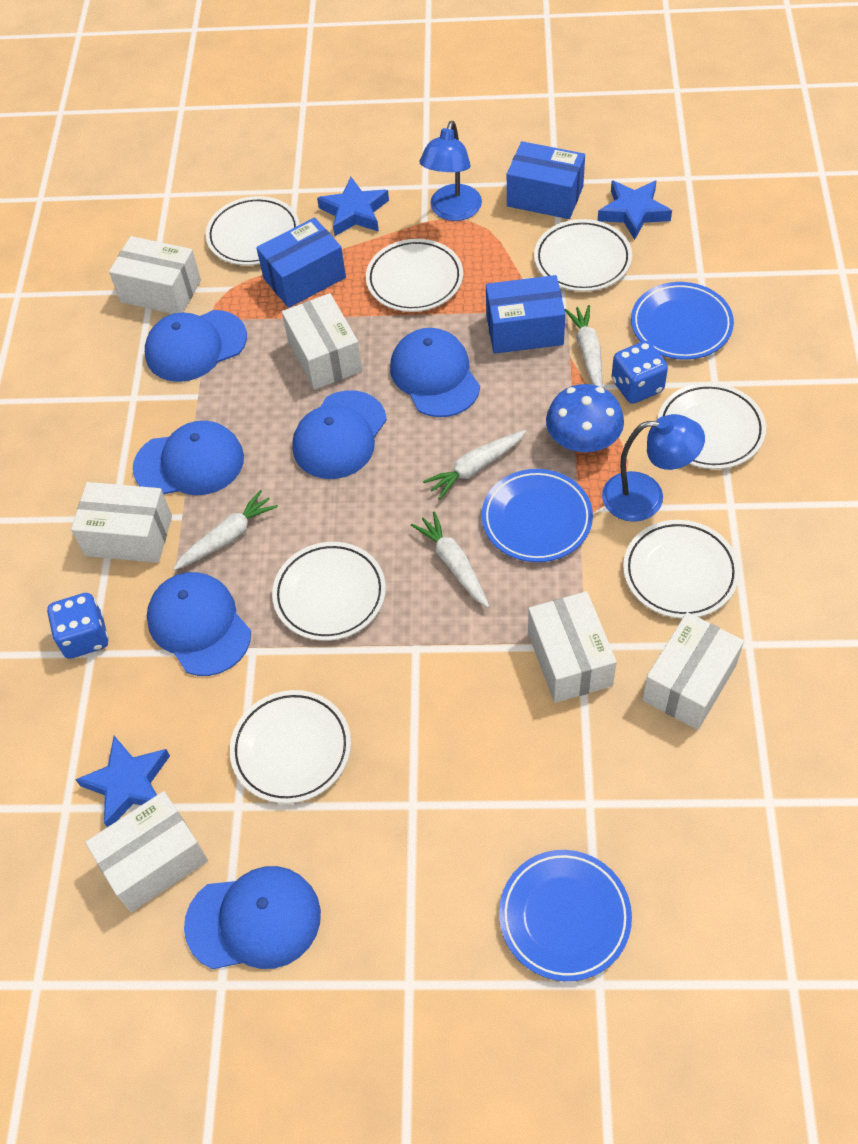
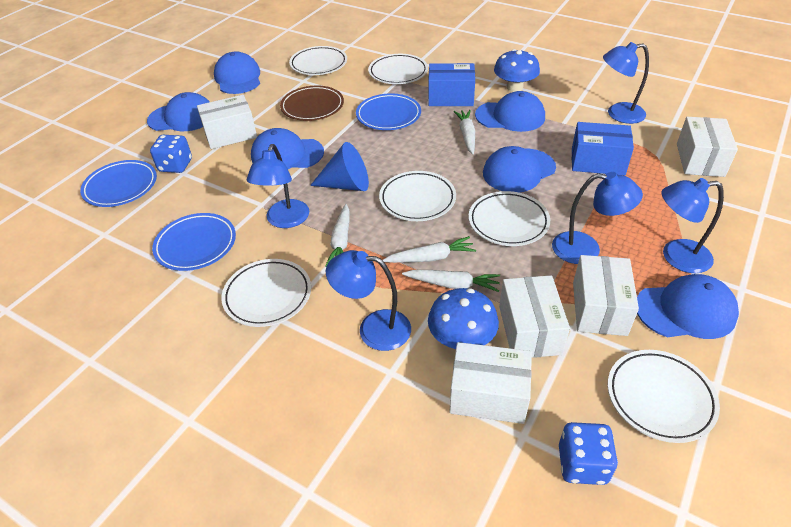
blue box: 3 -> 2
blue cone: 0 -> 1
blue lamp: 2 -> 5
blue mushroom: 1 -> 2
blue star: 3 -> 0
brown plate: 0 -> 1
white box: 6 -> 5
white plate: 7 -> 6

